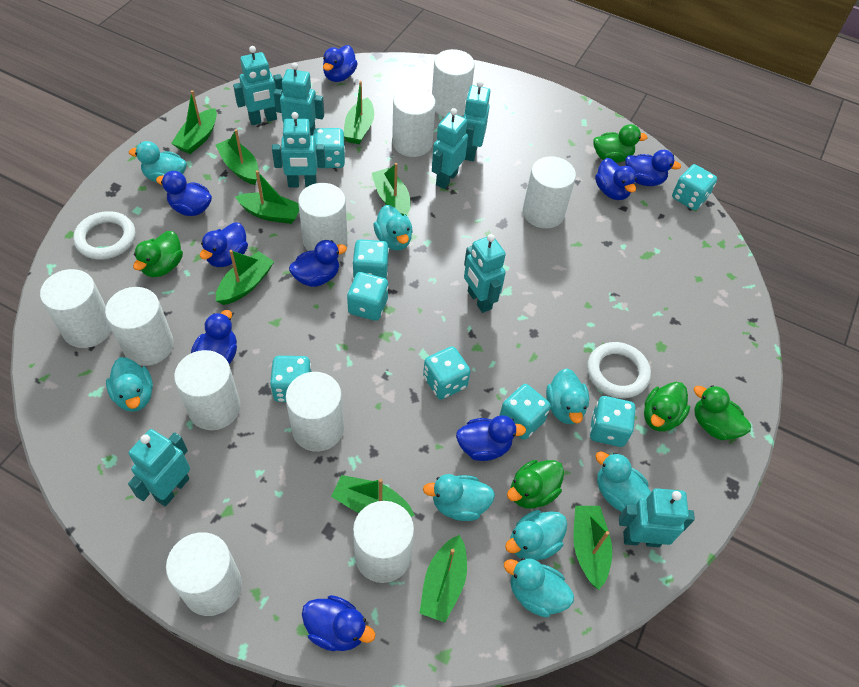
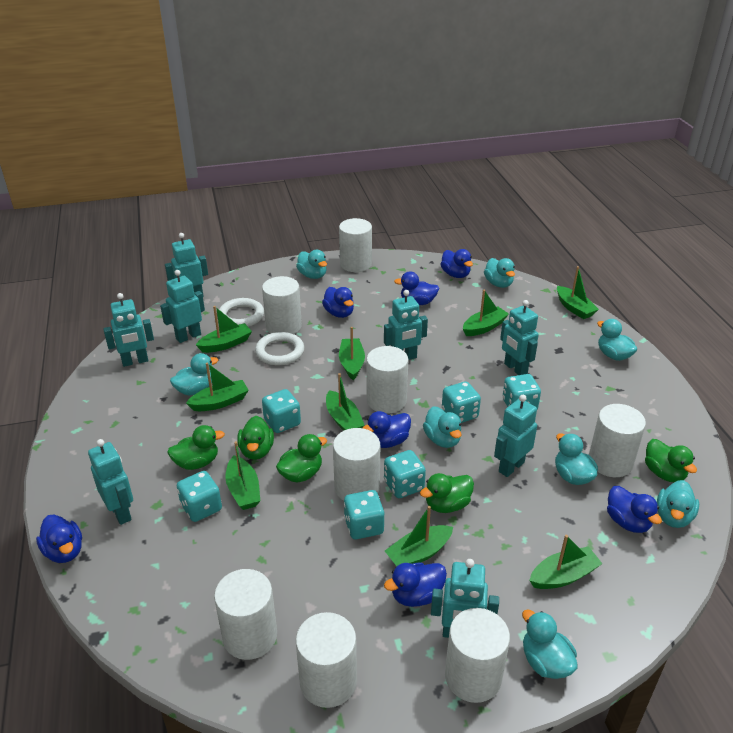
blue duck: 9 -> 7
turquoise dice: 8 -> 6
white cylinder: 10 -> 8

